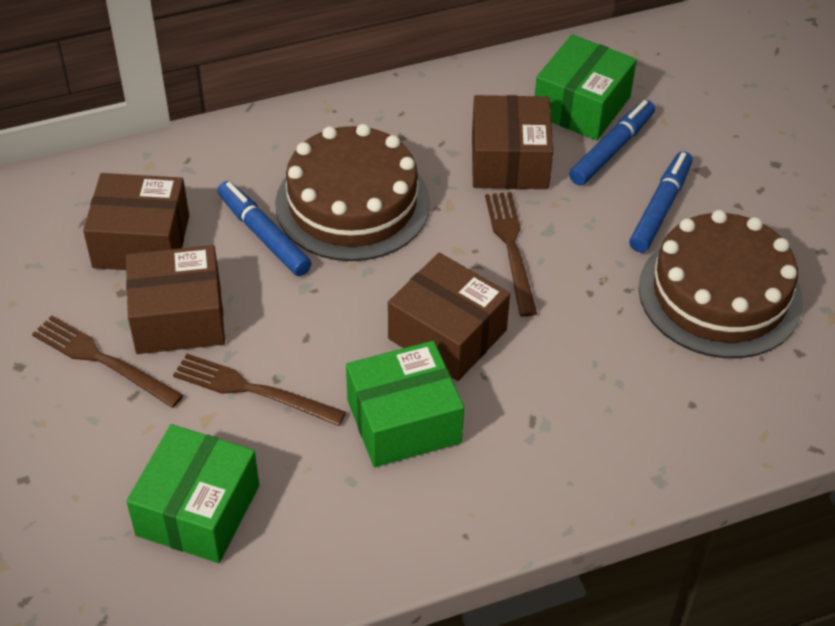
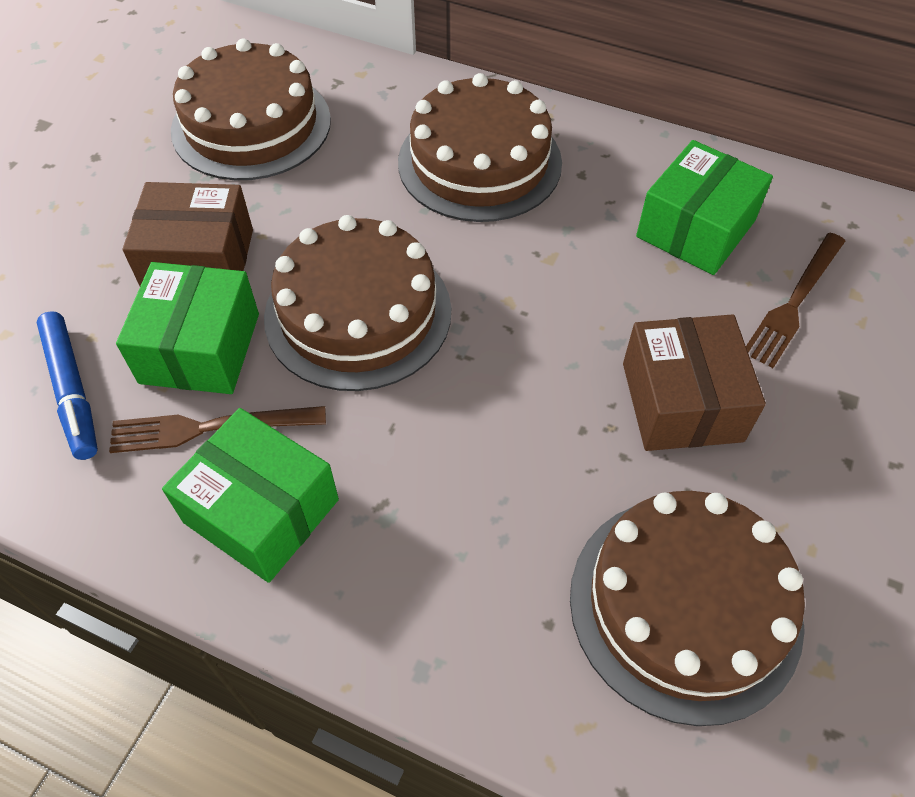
blue marker: 3 -> 1
brown box: 4 -> 2
brown cake: 2 -> 4
brown fork: 3 -> 2

